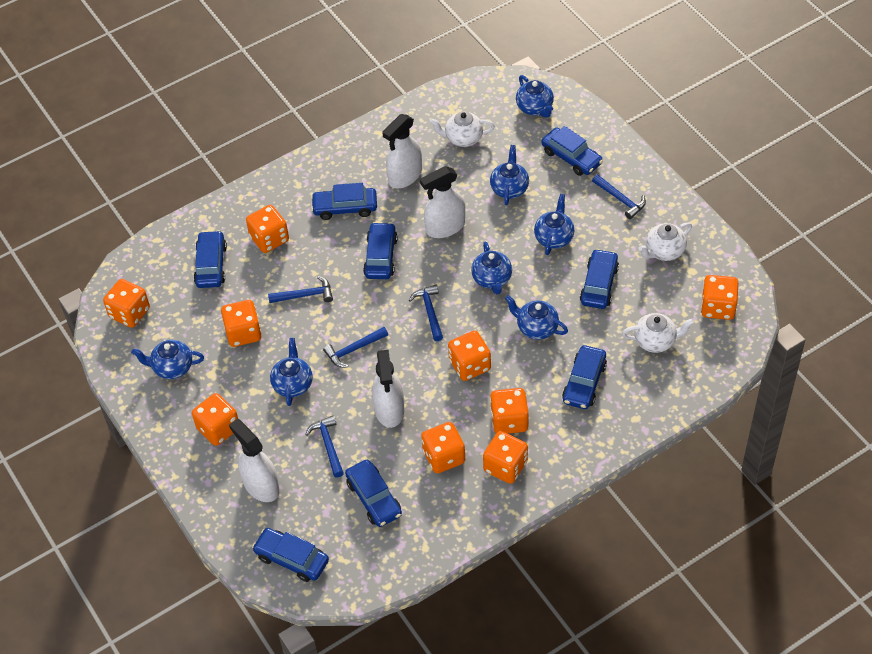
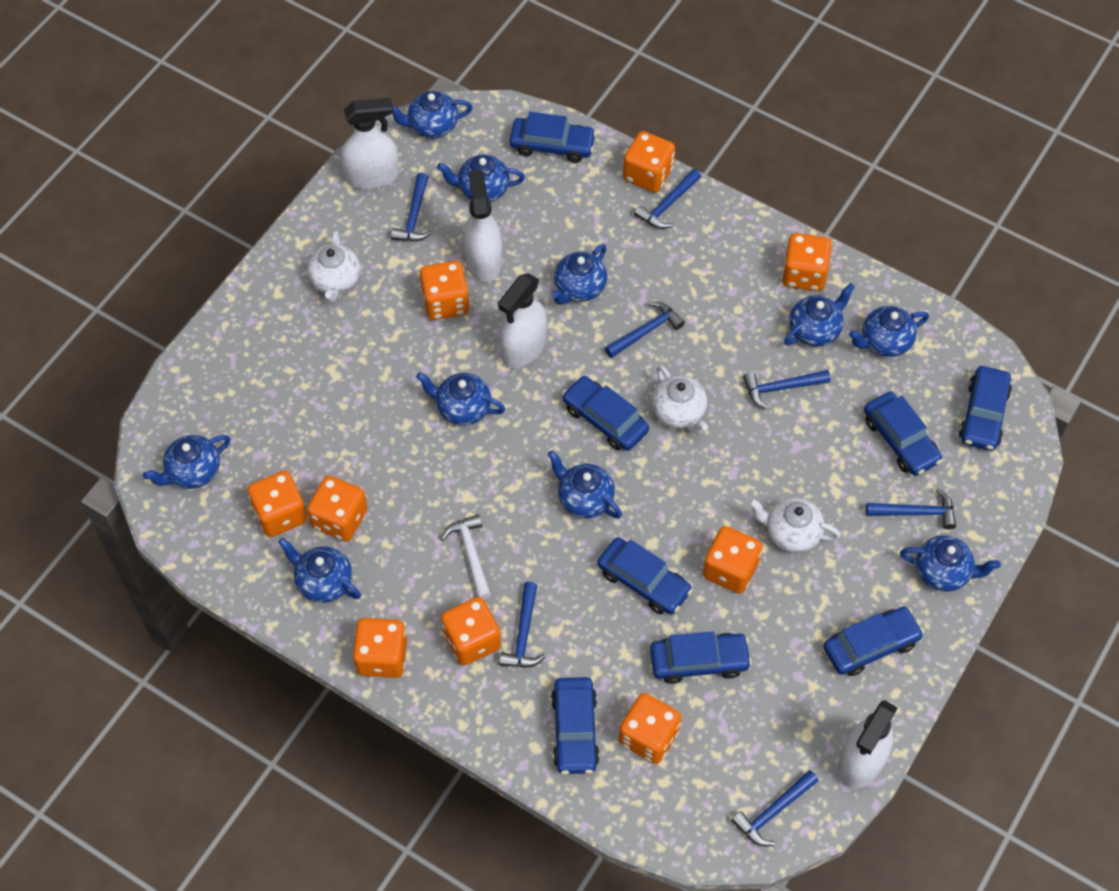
blue hammer: 5 -> 7
blue teapot: 7 -> 10
white hammer: 0 -> 1

